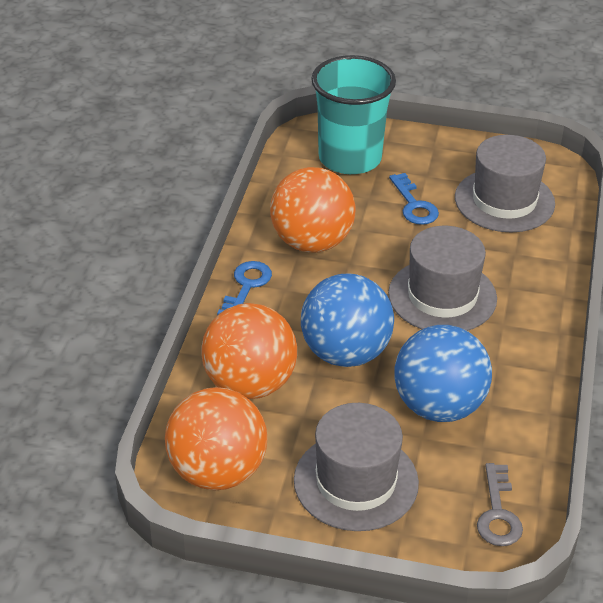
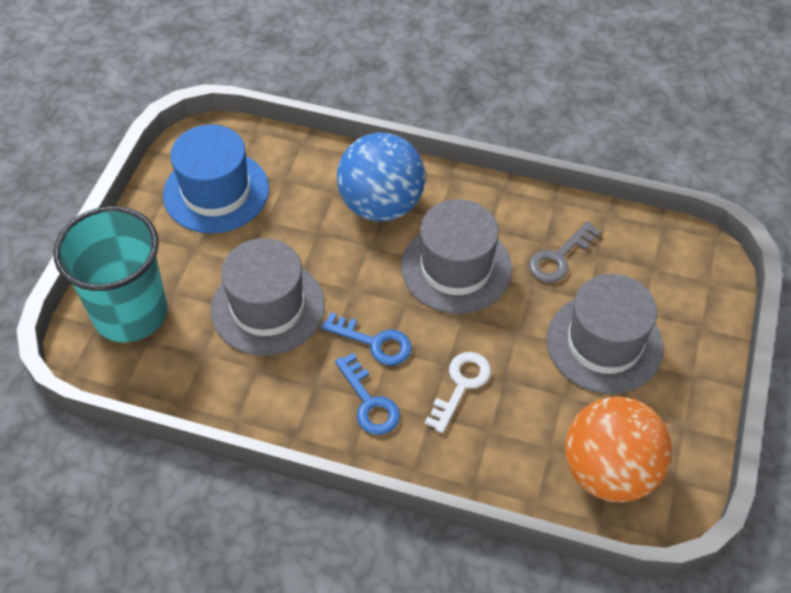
blue ball: 2 -> 1
blue hat: 0 -> 1
orange ball: 3 -> 1
white key: 0 -> 1

